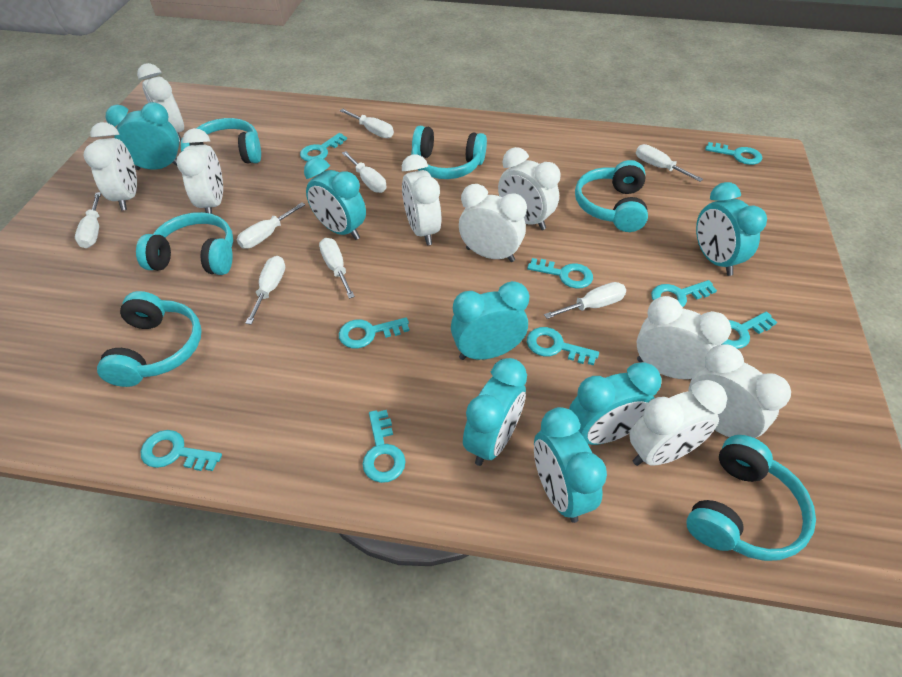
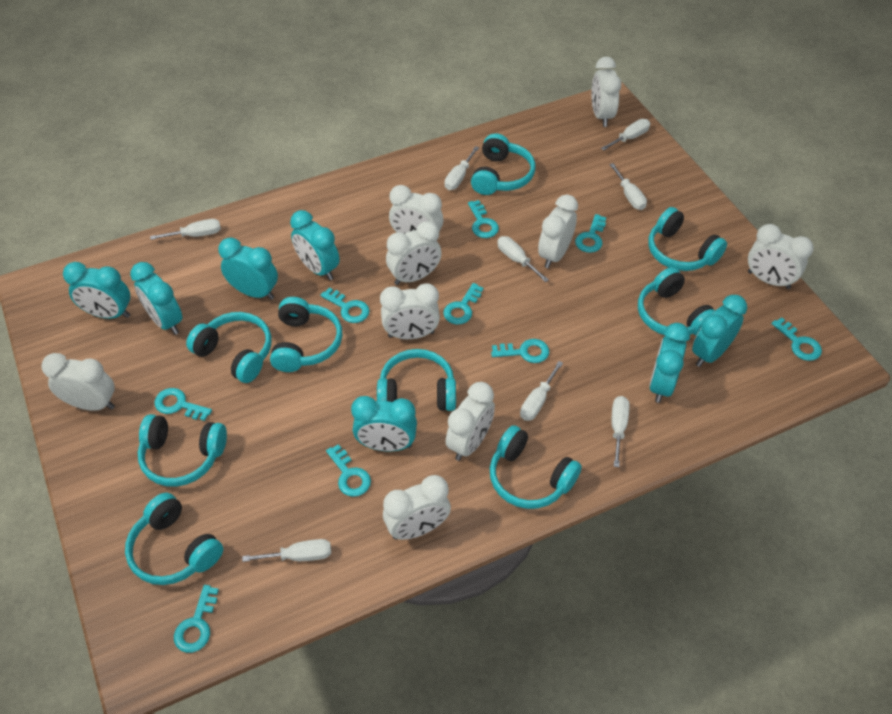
turquoise headphones: 6 -> 9

